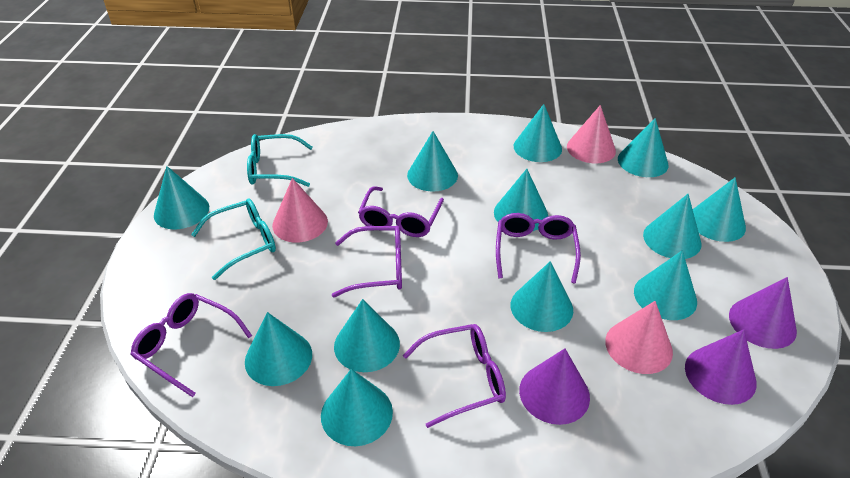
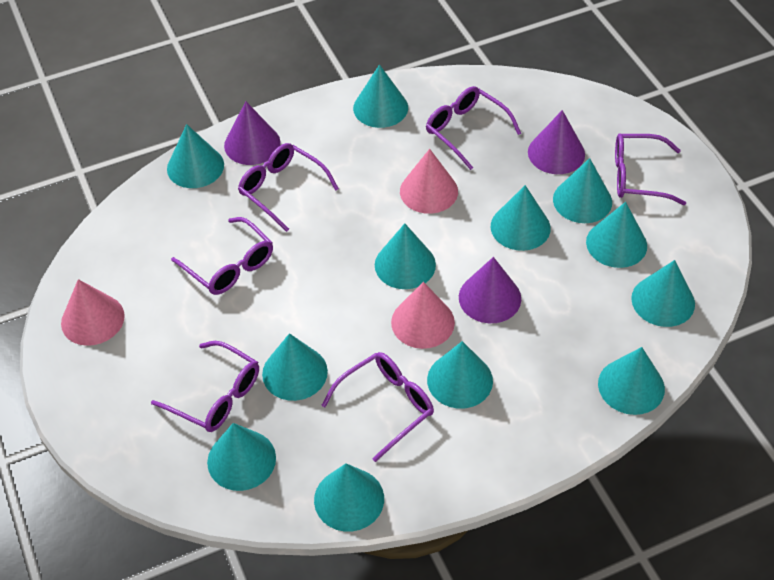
purple glasses: 5 -> 6
turquoise glasses: 2 -> 0

